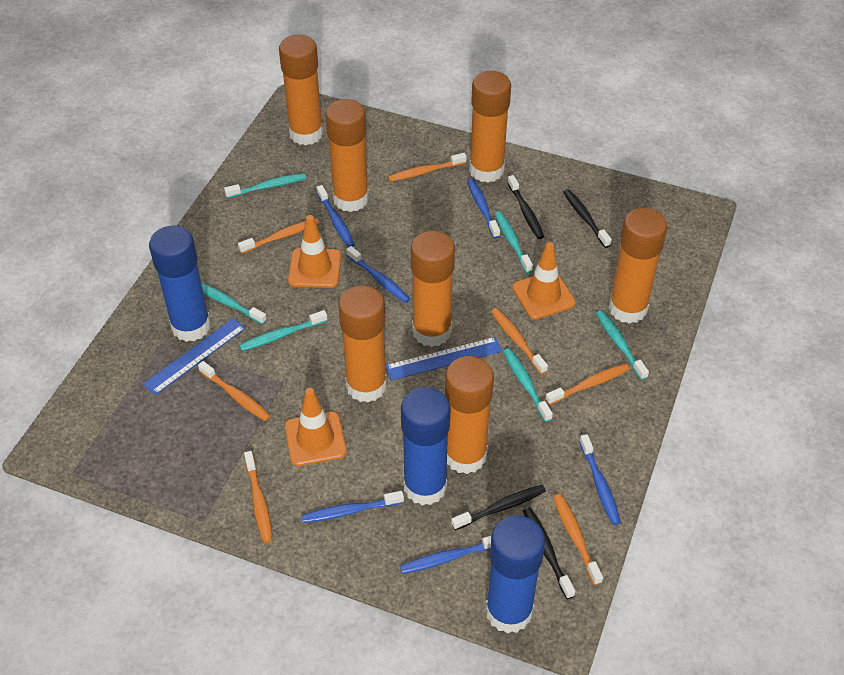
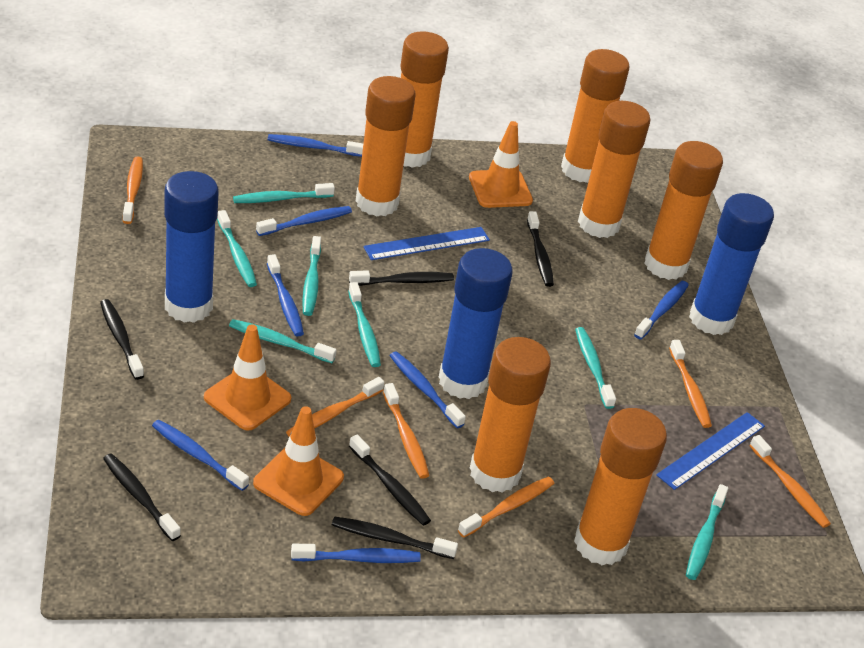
black toothbrush: 4 -> 6
blue toothbrush: 6 -> 7
orange toothbrush: 7 -> 6
turquoise toothbrush: 6 -> 7

